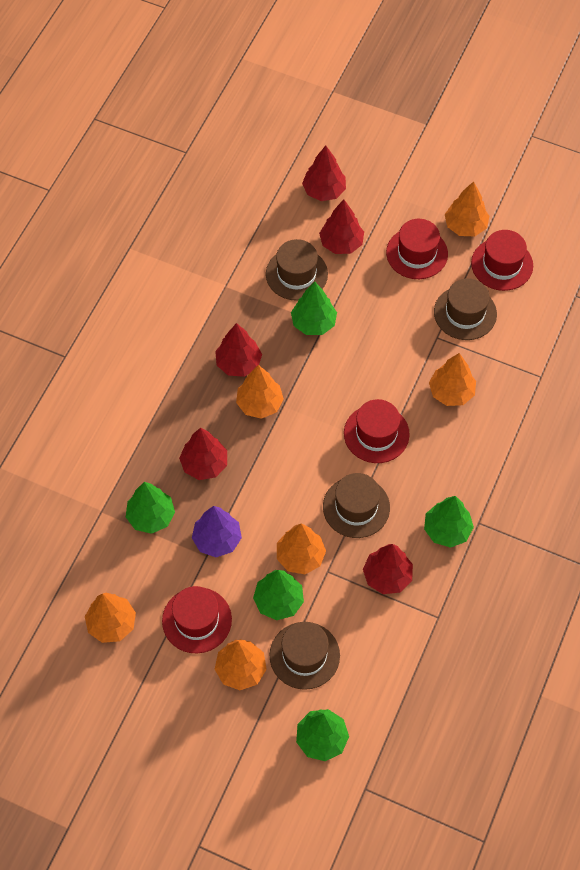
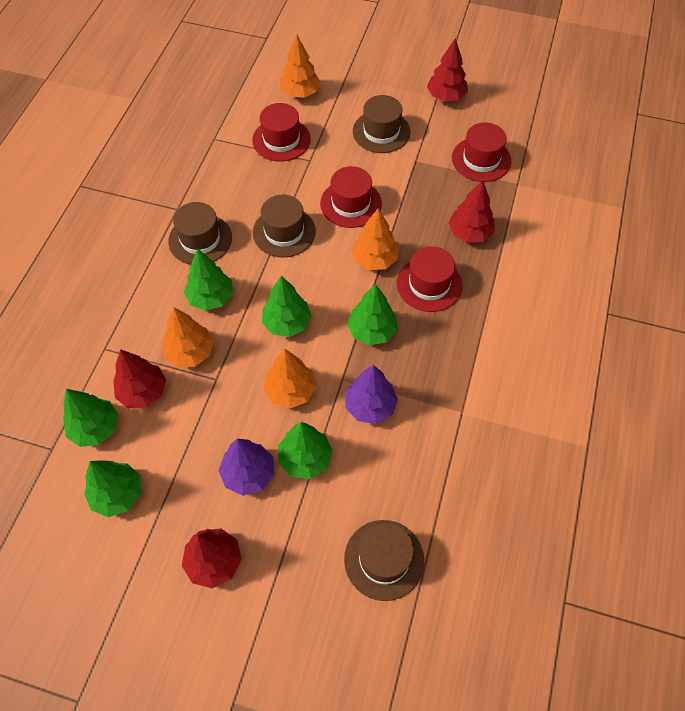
green tree: 5 -> 6
orange tree: 6 -> 4
purple tree: 1 -> 2
red tree: 5 -> 4

